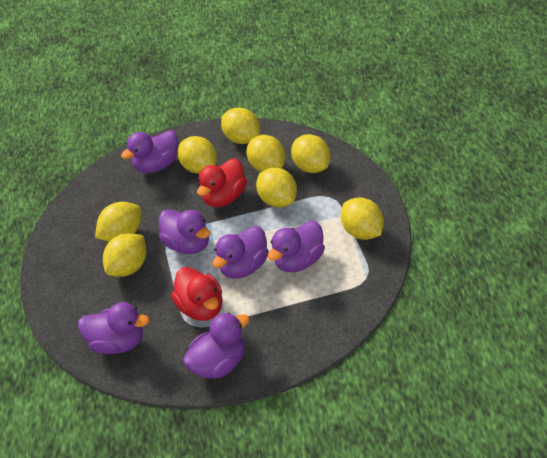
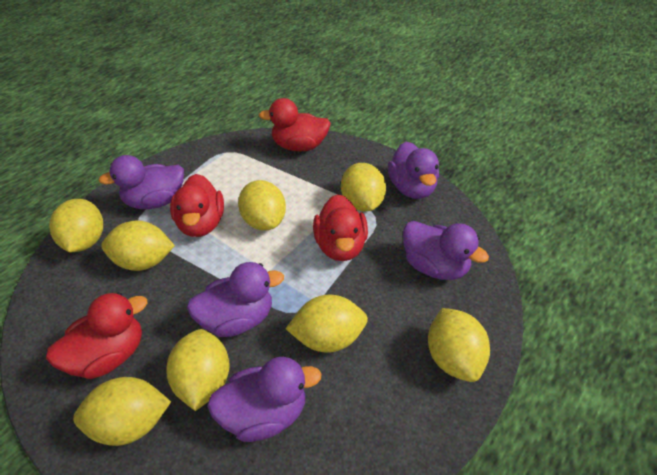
purple duck: 6 -> 5
red duck: 2 -> 4

